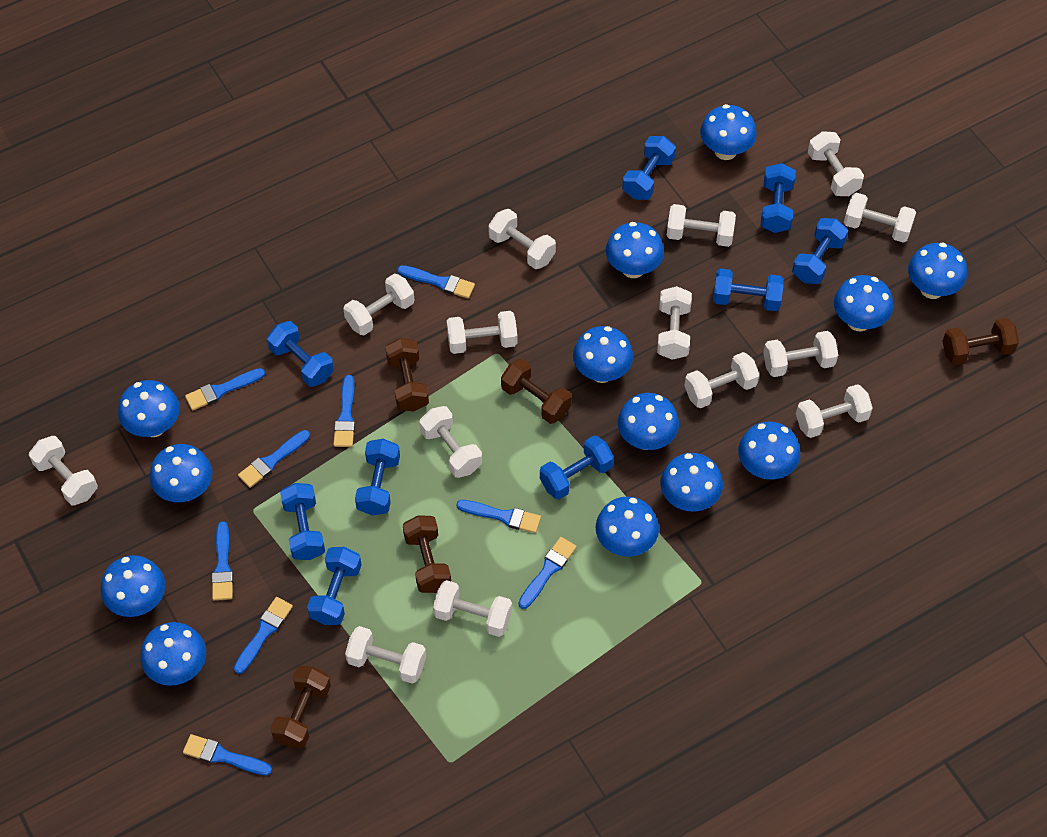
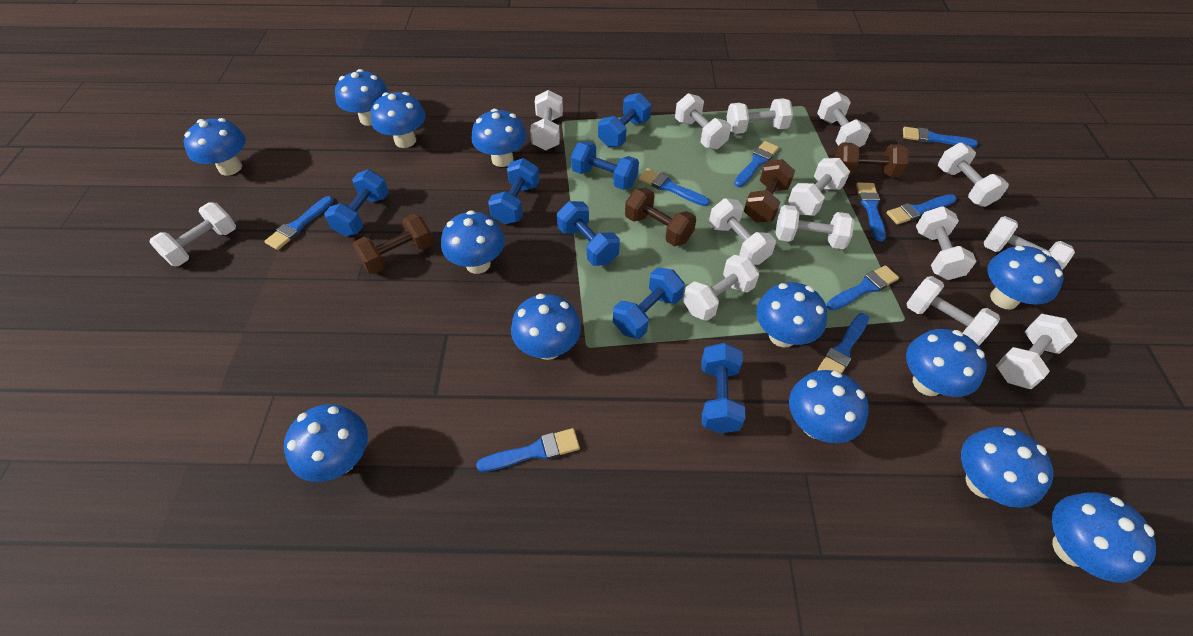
blue dumbbell: 9 -> 7
brown dumbbell: 5 -> 4

